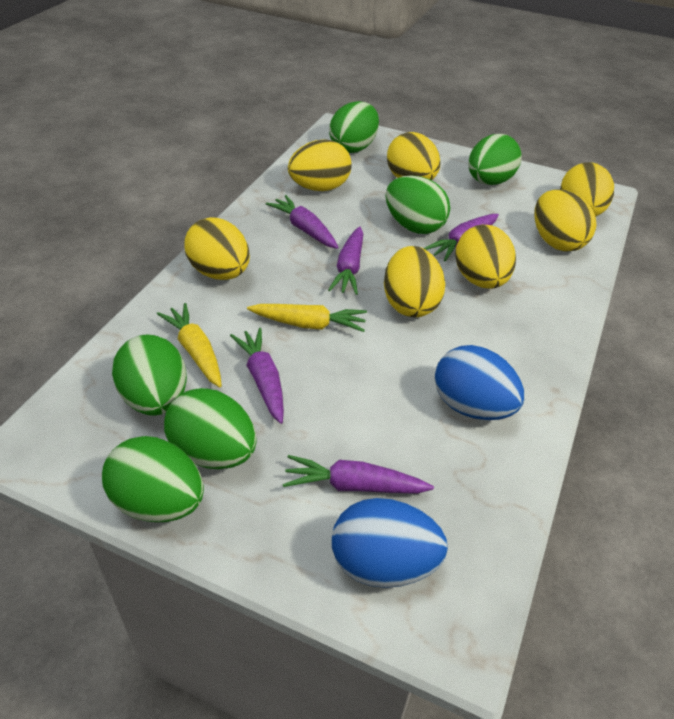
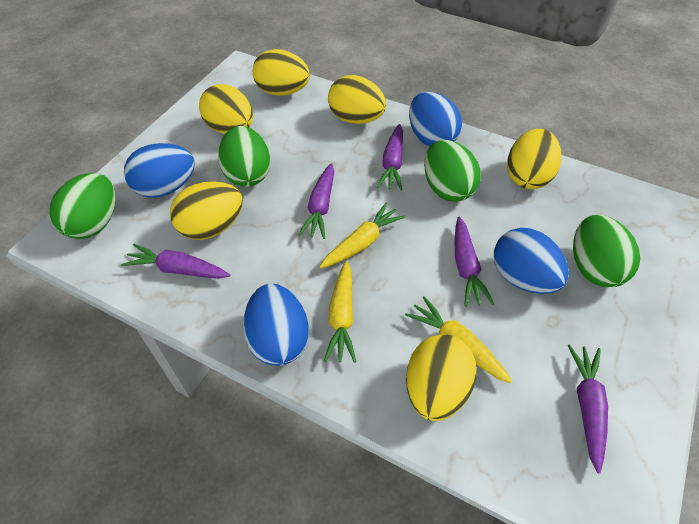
blue egg: 2 -> 4
green egg: 6 -> 4
yellow carrot: 2 -> 3
yellow egg: 7 -> 6

